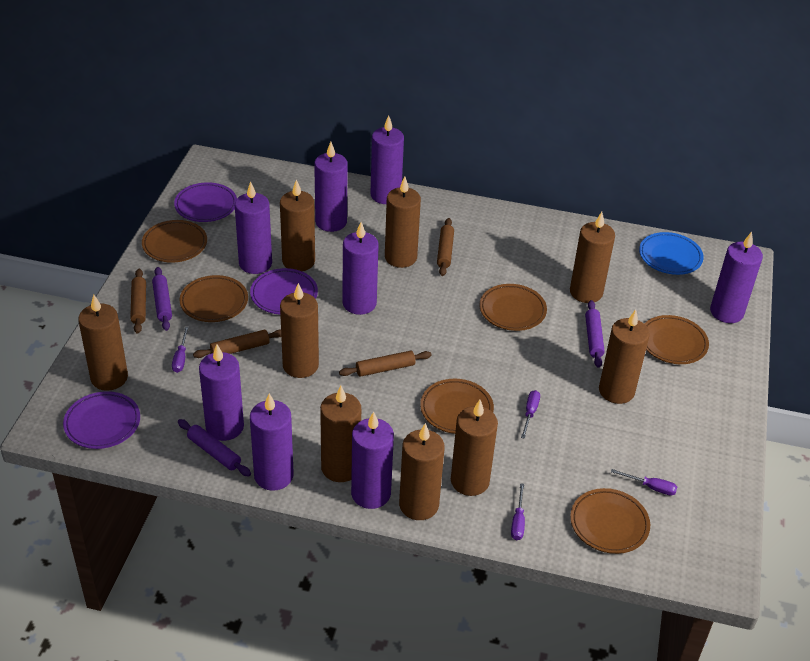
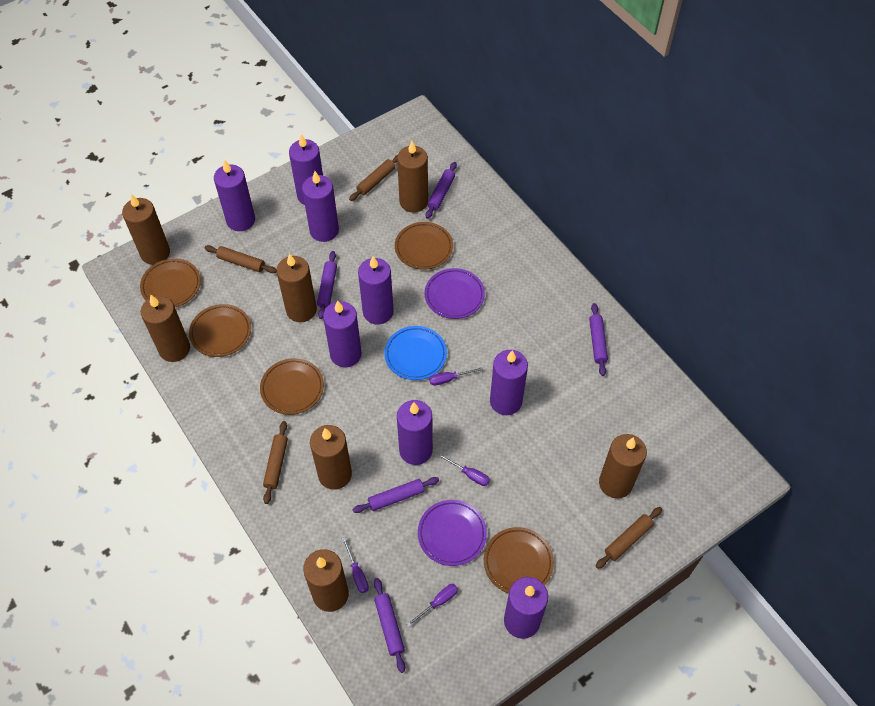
brown candle: 9 -> 7
brown plate: 6 -> 5
purple plate: 3 -> 2
purple rolling pin: 3 -> 5

